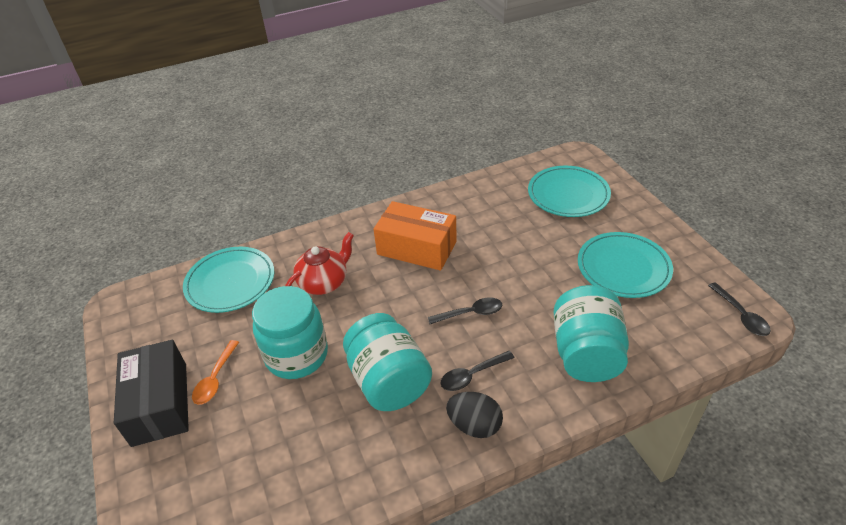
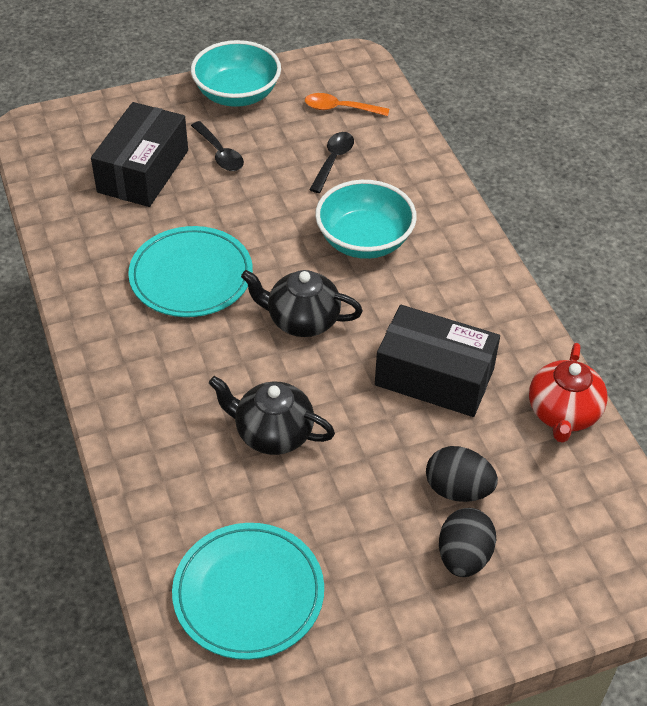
black box: 1 -> 2
black egg: 1 -> 2
black spoon: 3 -> 2
black teapot: 0 -> 2
orange box: 1 -> 0
turquoise bowl: 0 -> 2
turquoise jar: 3 -> 0
turquoise plate: 3 -> 2

